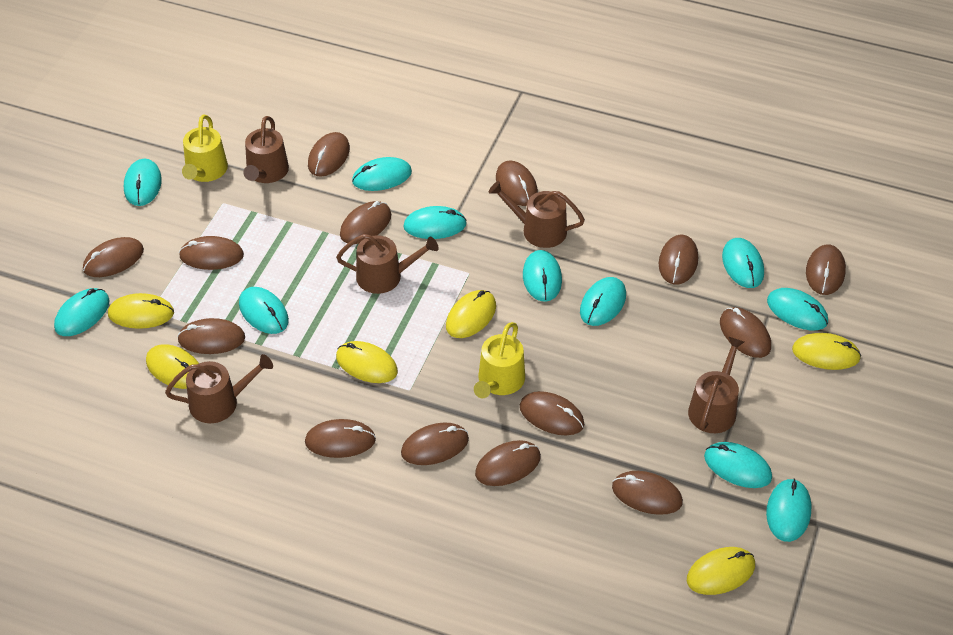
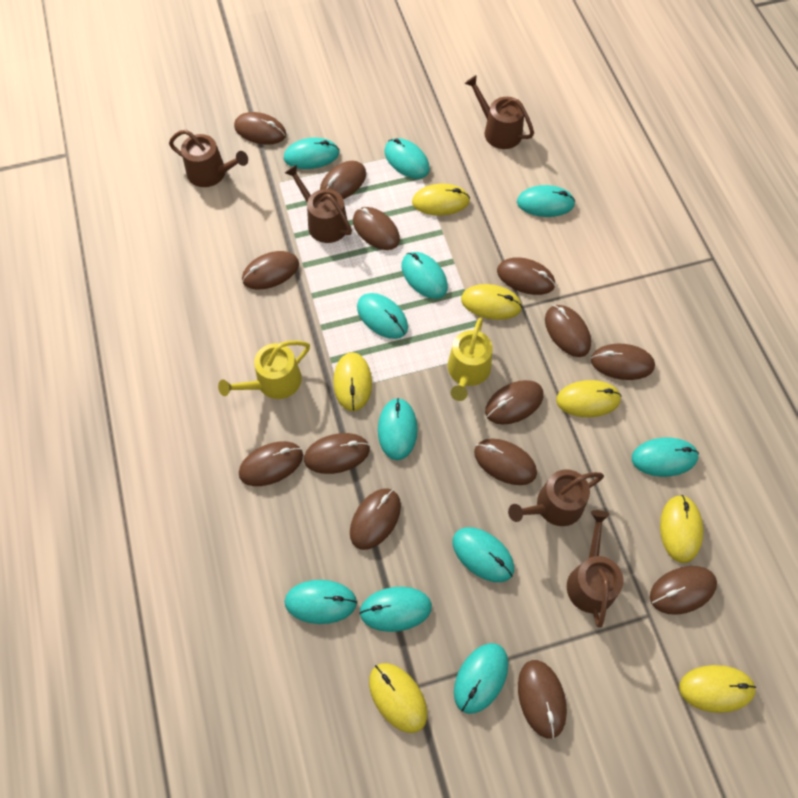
yellow mouse: 6 -> 7

